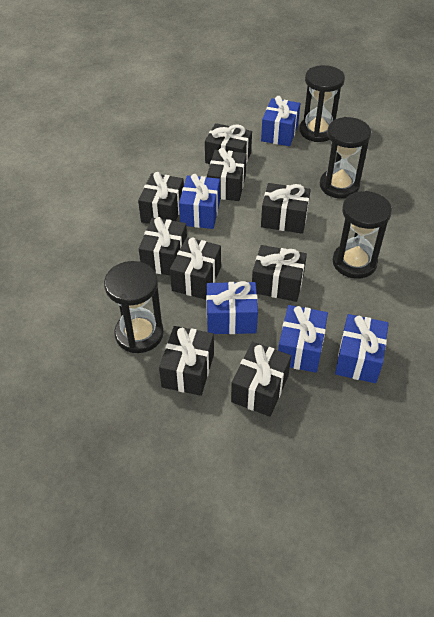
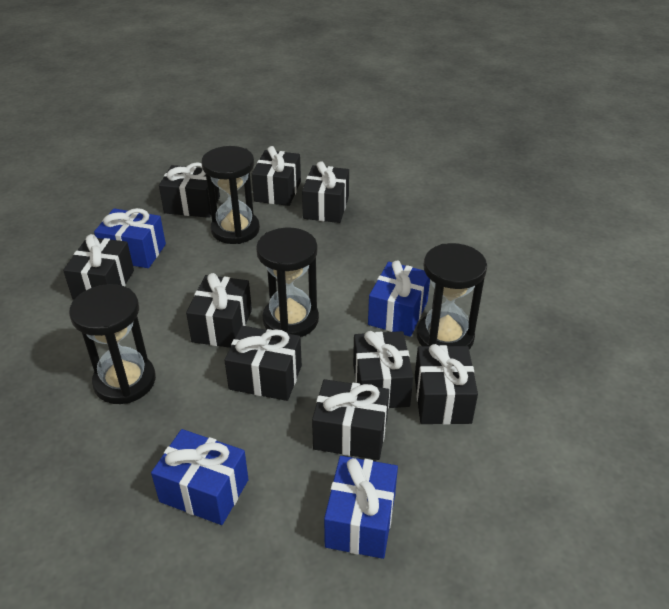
blue gift: 5 -> 4

